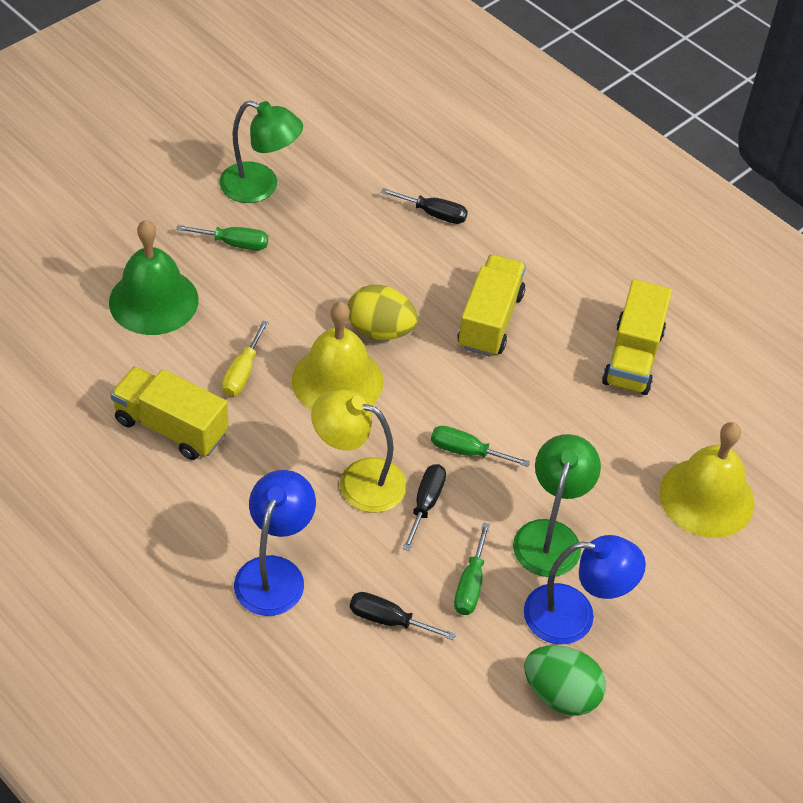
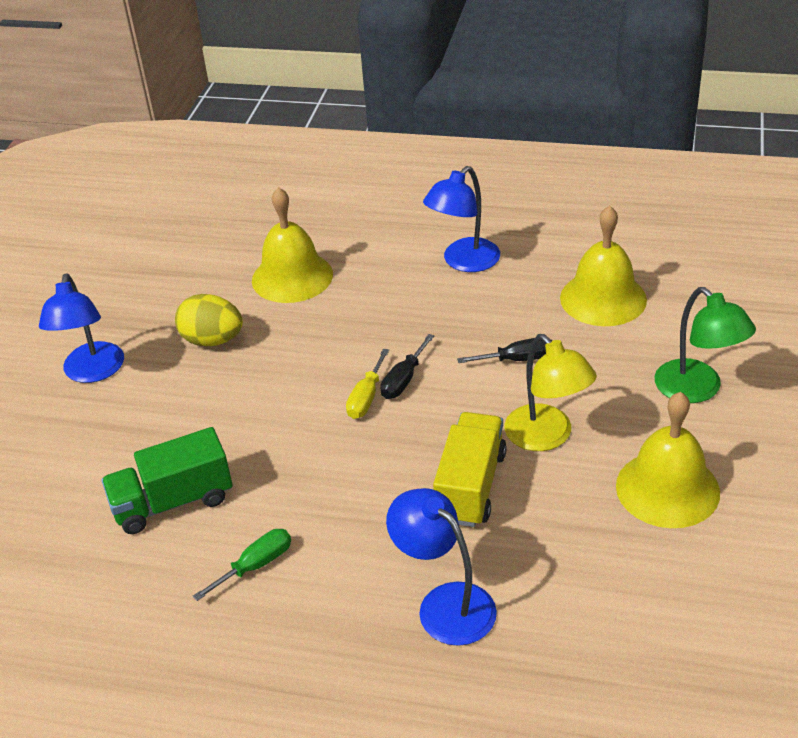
black screwdriver: 3 -> 2
blue lamp: 2 -> 3
green bell: 1 -> 0
green egg: 1 -> 0
green lamp: 2 -> 1
green screwdriver: 3 -> 1
green truck: 0 -> 1
yellow bell: 2 -> 3
yellow truck: 3 -> 1

